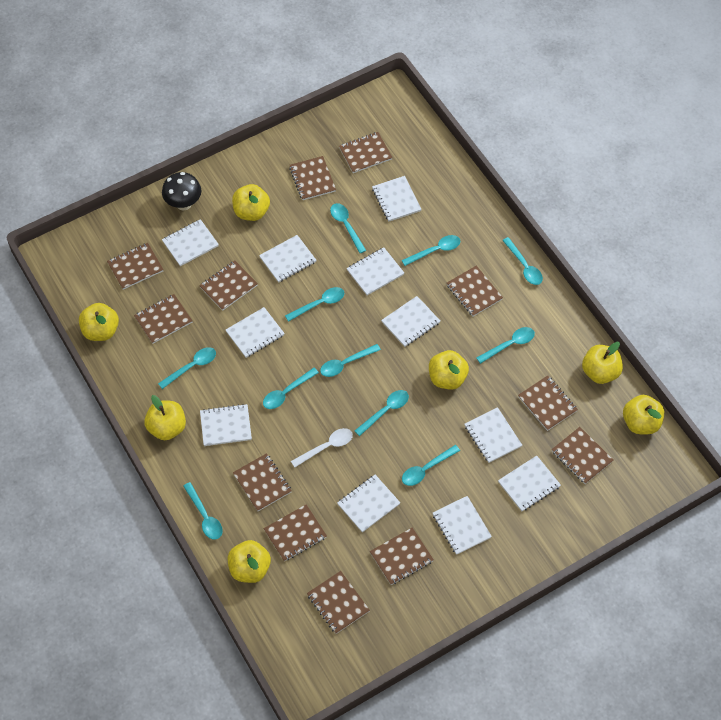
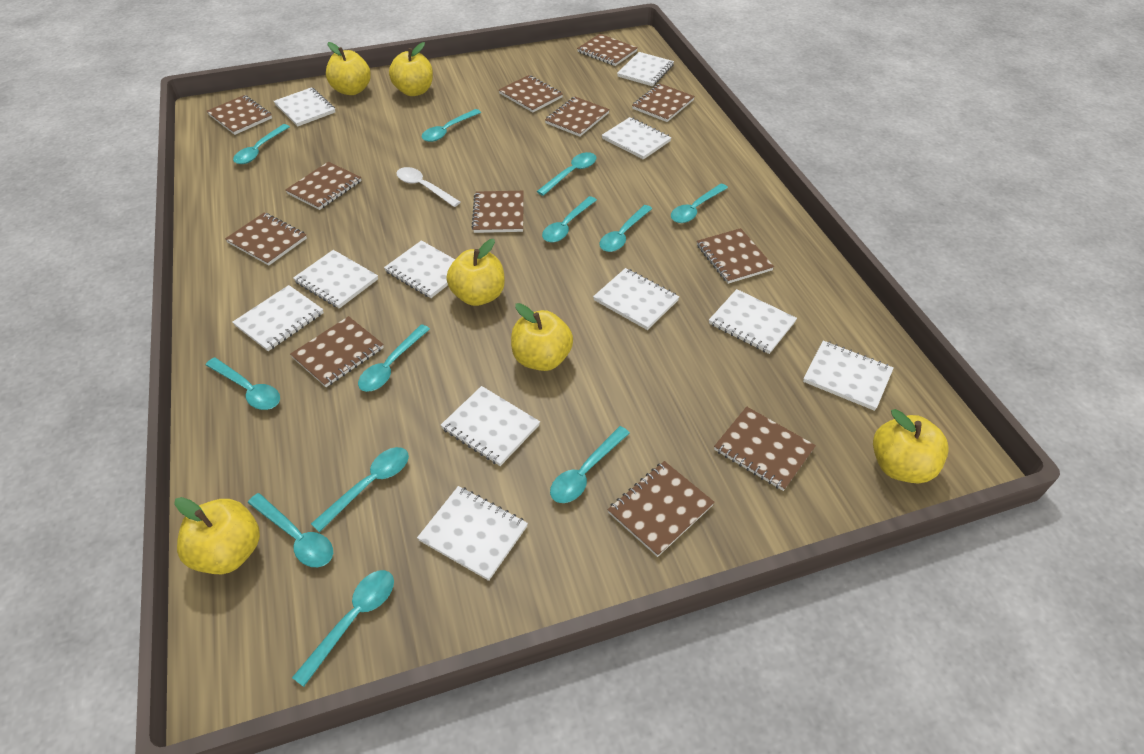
black mushroom: 1 -> 0
turquoise spoon: 11 -> 12
yellow apple: 7 -> 6

